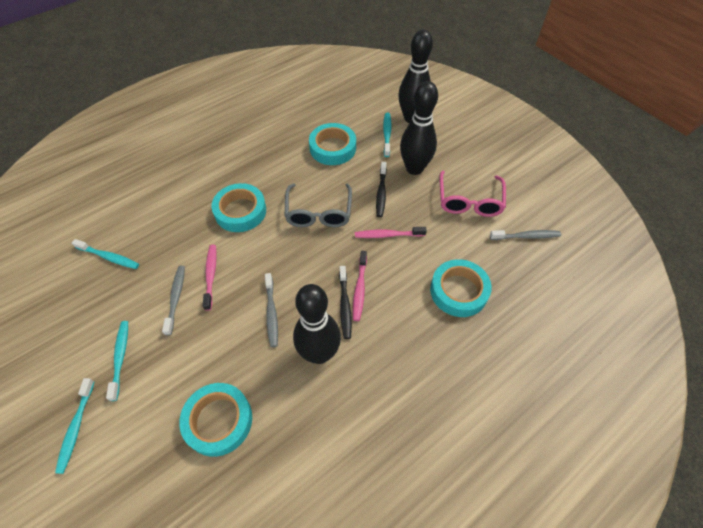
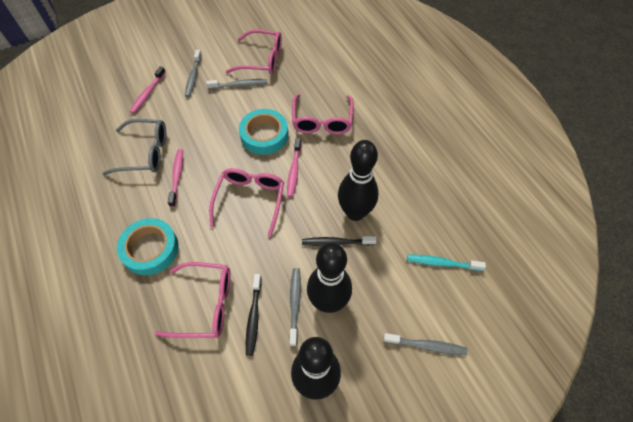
grey toothbrush: 3 -> 4
pink glasses: 1 -> 4
turquoise tape: 4 -> 2
turquoise toothbrush: 4 -> 1

